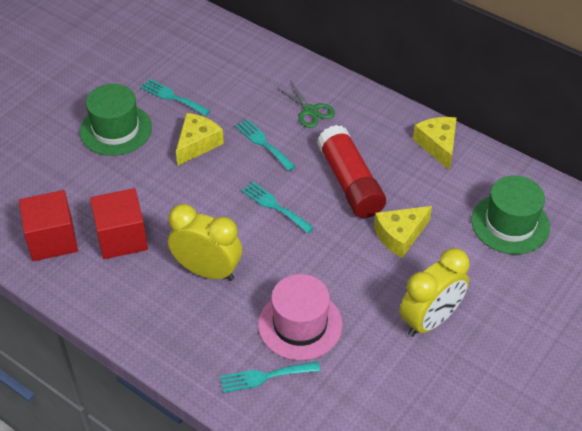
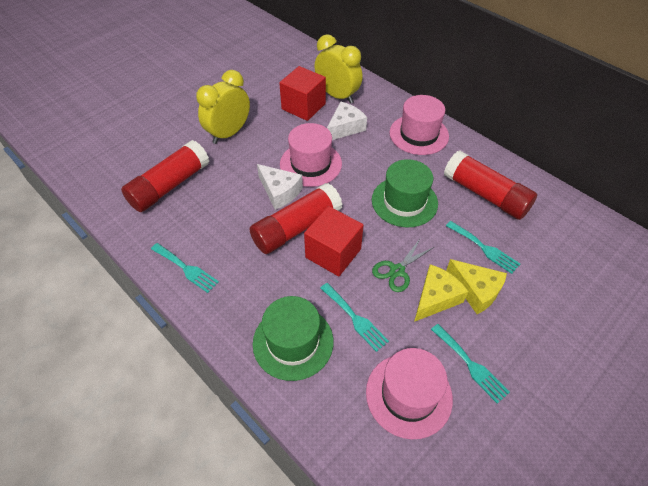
pink hat: 1 -> 3
red glue stick: 1 -> 3
white cheese: 0 -> 2
yellow cheese: 3 -> 2

